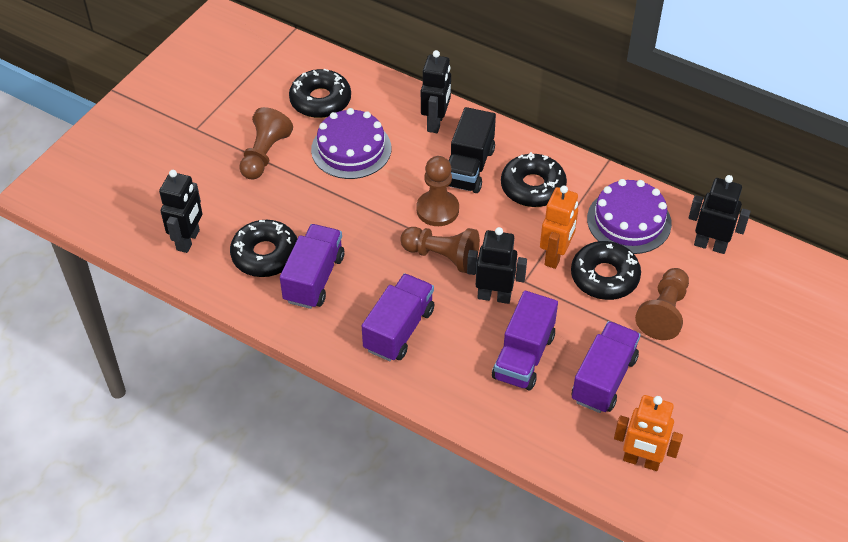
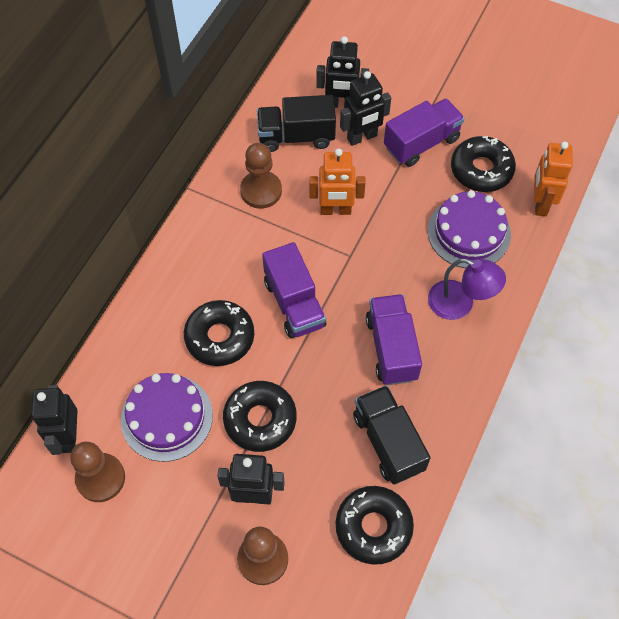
black truck: 1 -> 2
brown pawn: 4 -> 3
purple lamp: 0 -> 1
purple truck: 4 -> 3

